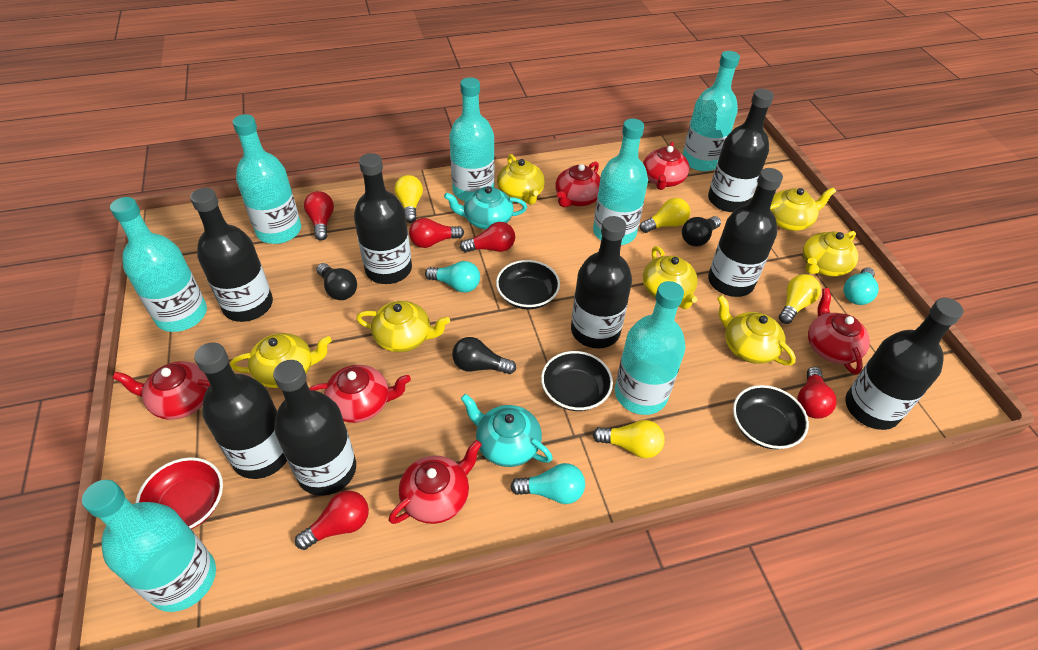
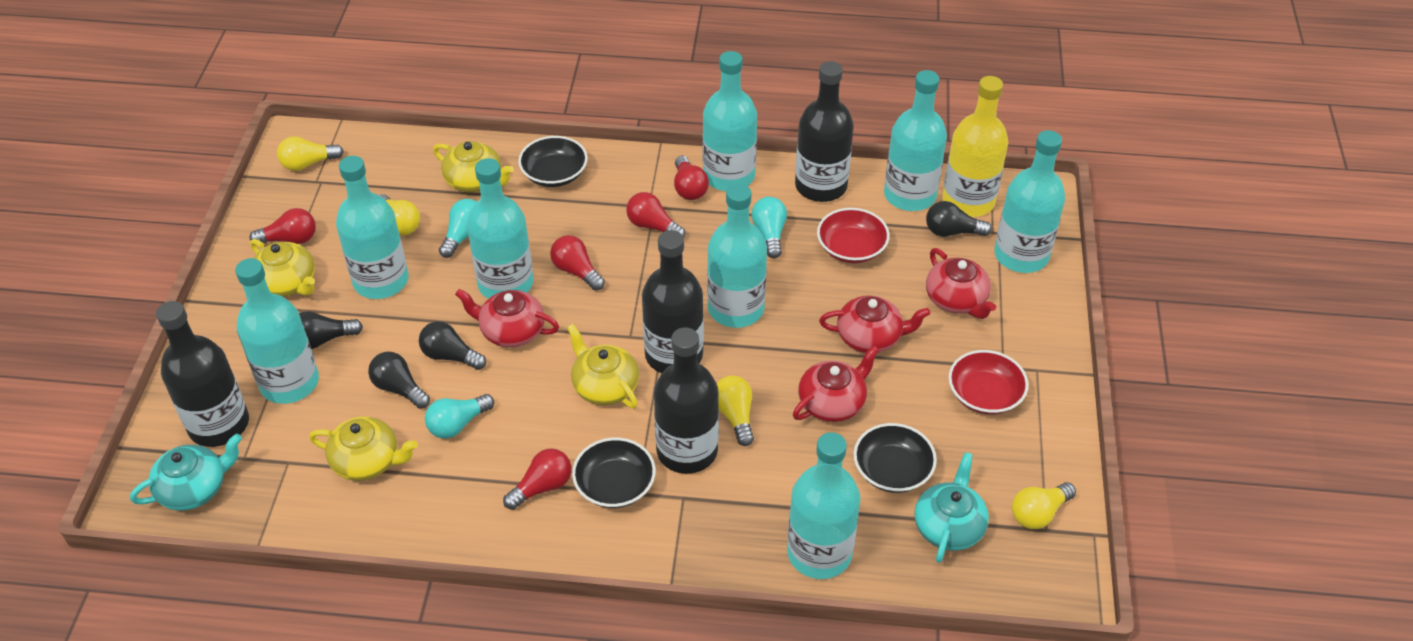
black bottle: 8 -> 4
black light bulb: 3 -> 4
red bowl: 1 -> 2
red teapot: 6 -> 4
turquoise bottle: 7 -> 8
yellow bottle: 0 -> 1
yellow teapot: 7 -> 4

